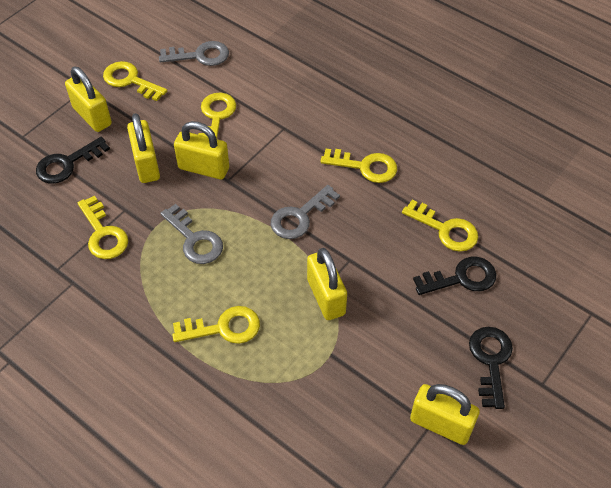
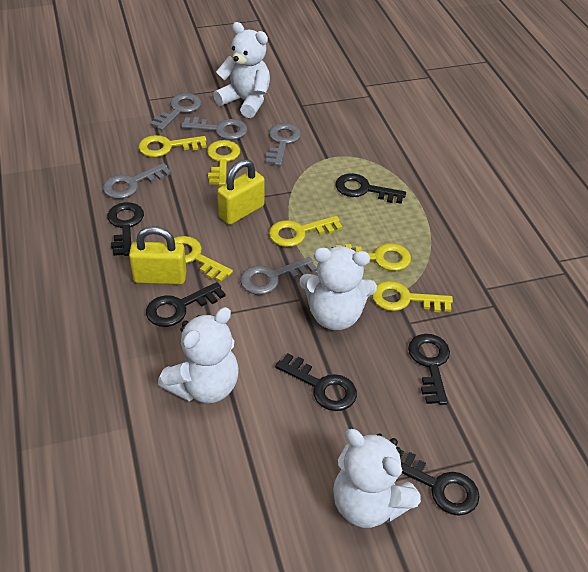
black key: 3 -> 6
grey key: 3 -> 5
white teddy bear: 0 -> 4
yellow padlock: 5 -> 2

